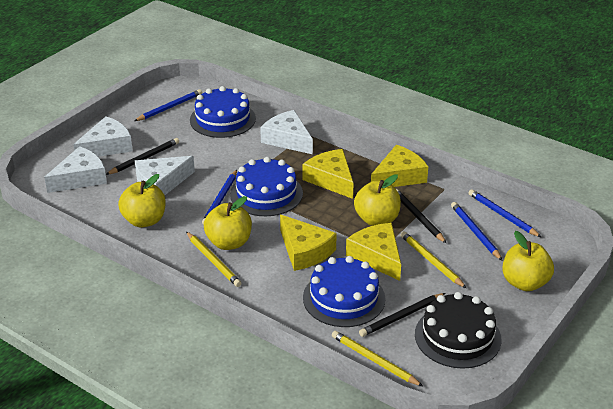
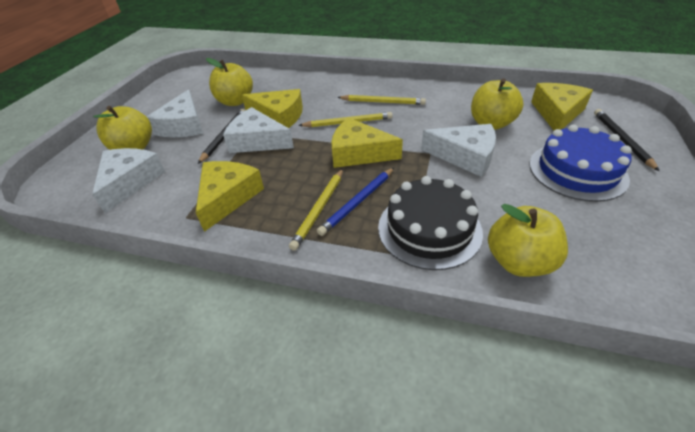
black pencil: 3 -> 2
blue cake: 3 -> 1
blue pencil: 4 -> 1

